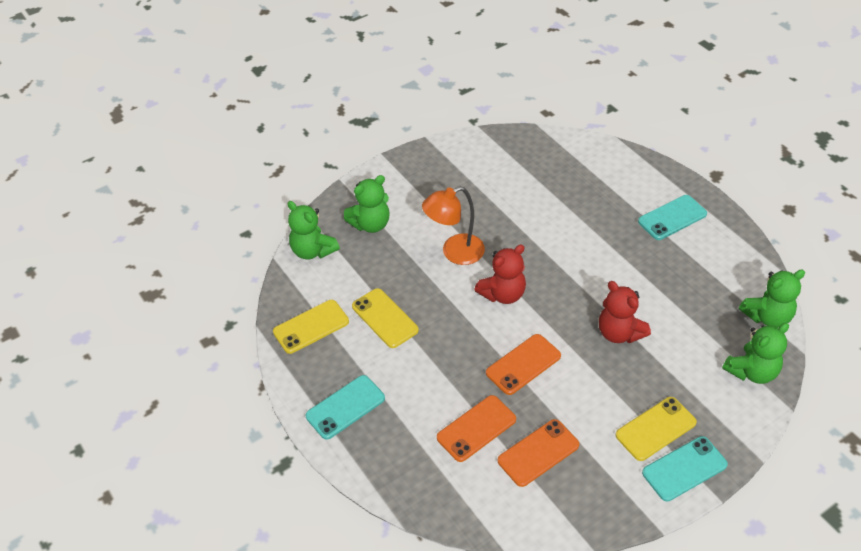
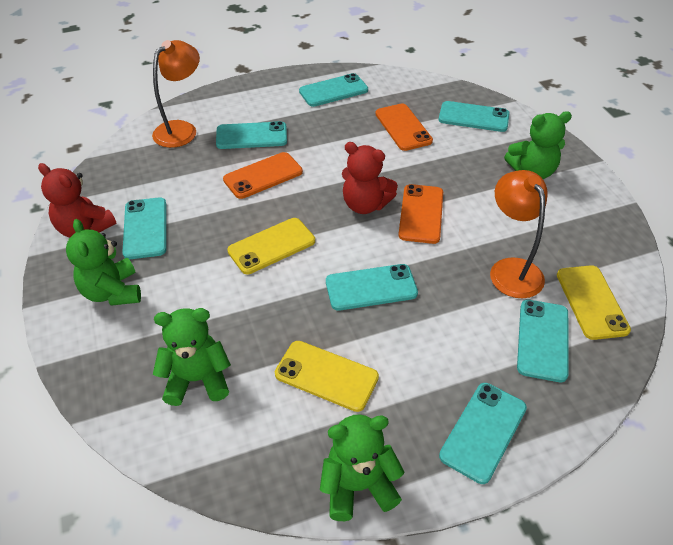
orange lamp: 1 -> 2
turquoise phone: 3 -> 7

